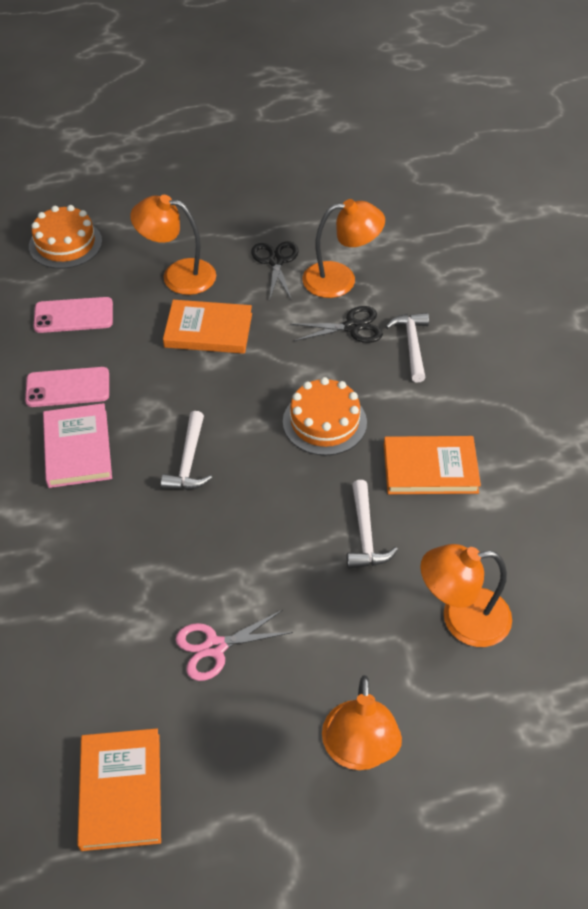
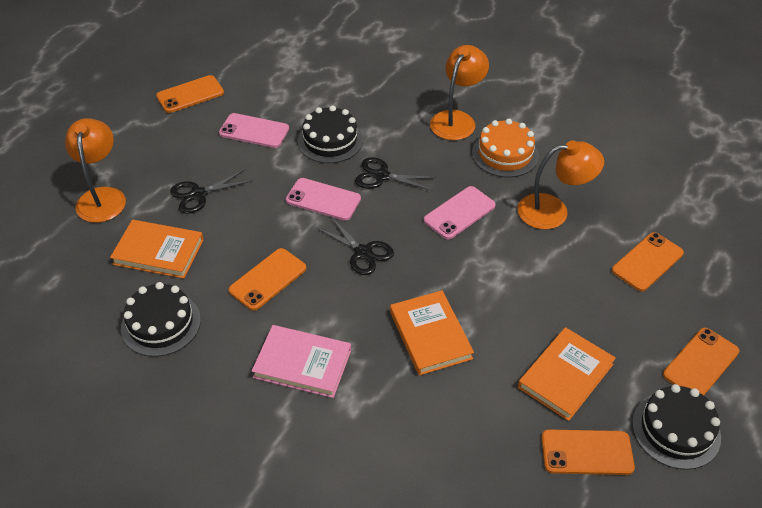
black cake: 0 -> 3
black scissors: 2 -> 3
orange cake: 2 -> 1
orange lamp: 4 -> 3
orange phone: 0 -> 5
pink phone: 2 -> 3
pink scissors: 1 -> 0
white hammer: 3 -> 0

